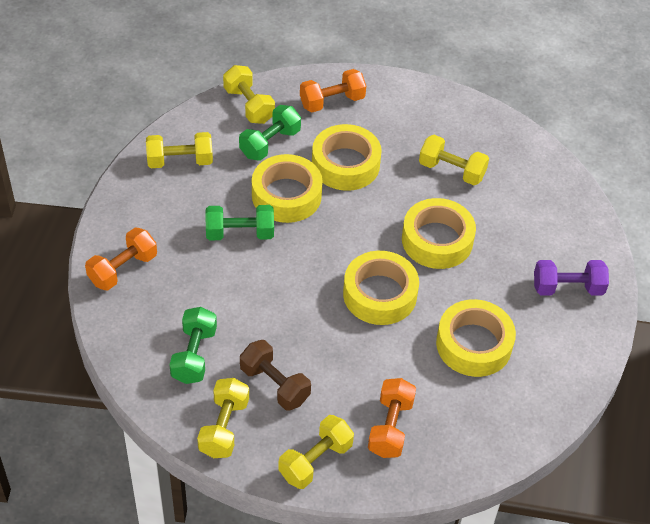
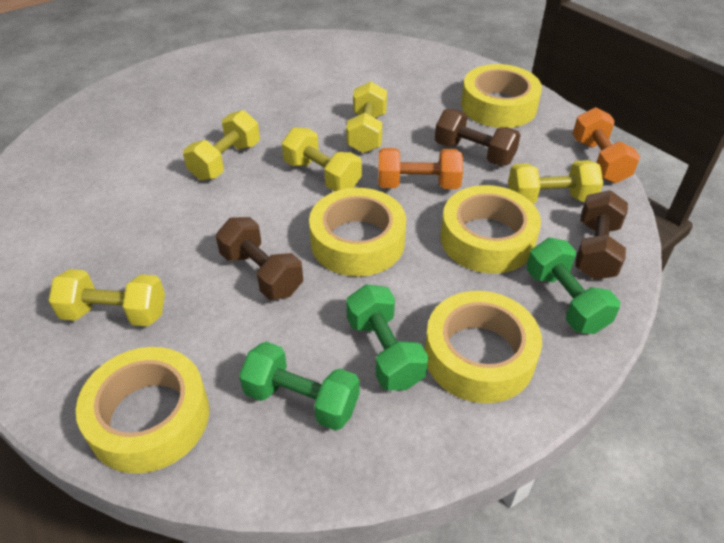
brown dumbbell: 1 -> 3
orange dumbbell: 3 -> 2
purple dumbbell: 1 -> 0

